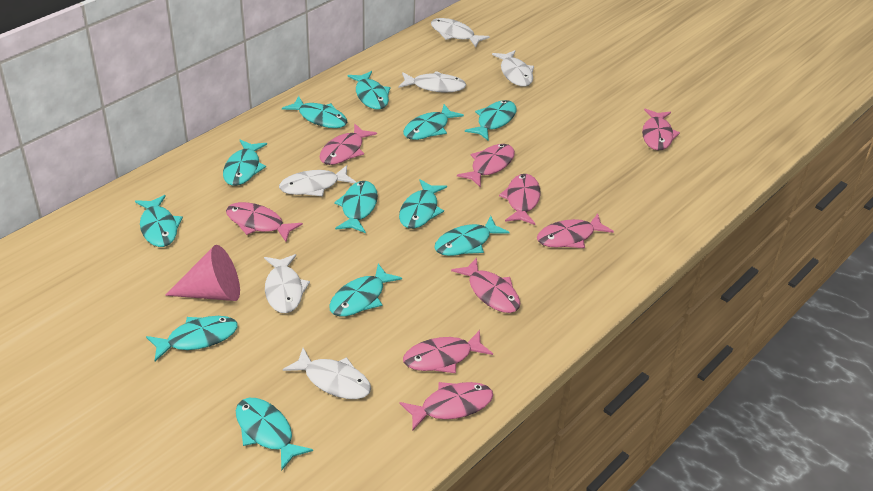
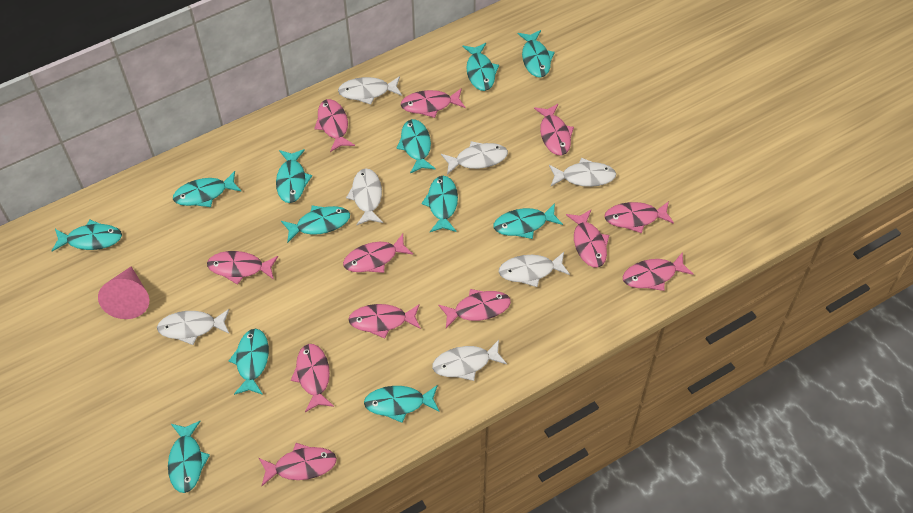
pink fish: 9 -> 12
white fish: 6 -> 7

